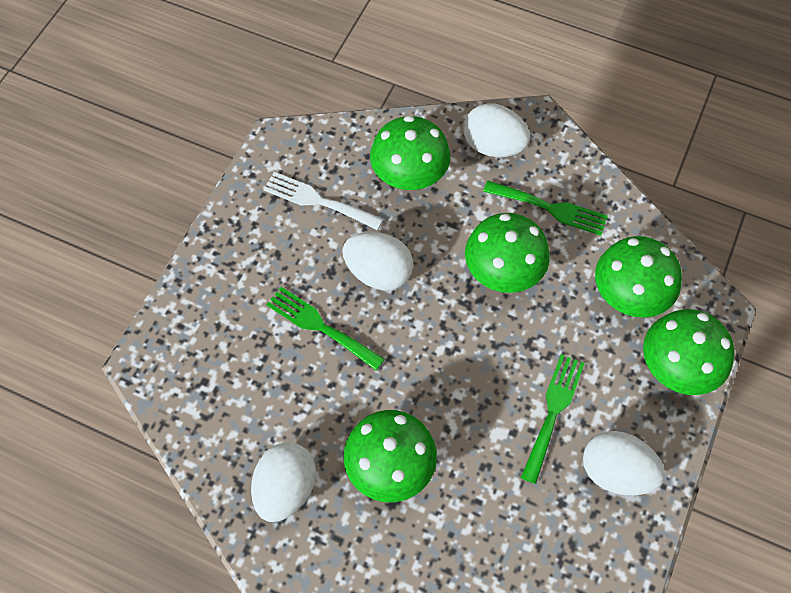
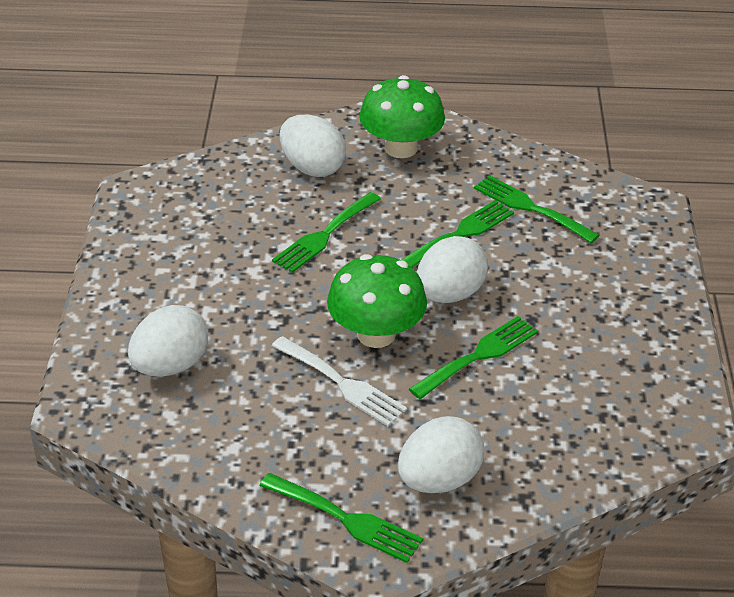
green fork: 3 -> 5
green mushroom: 5 -> 2

